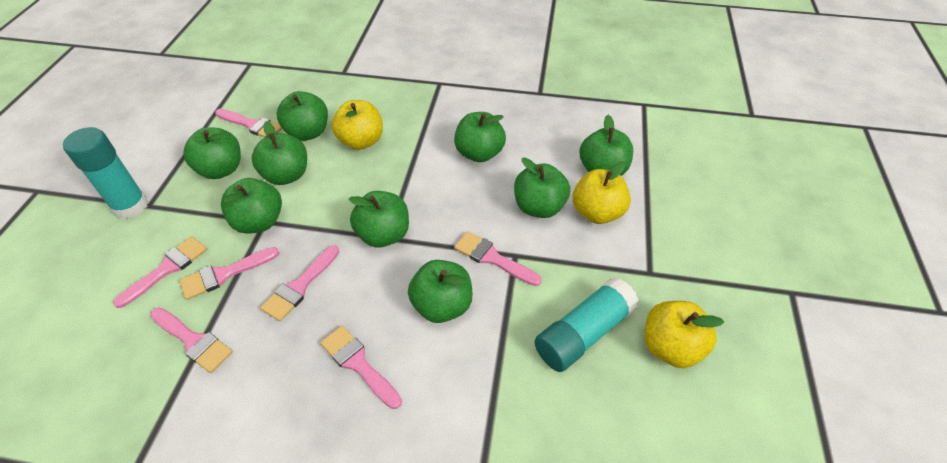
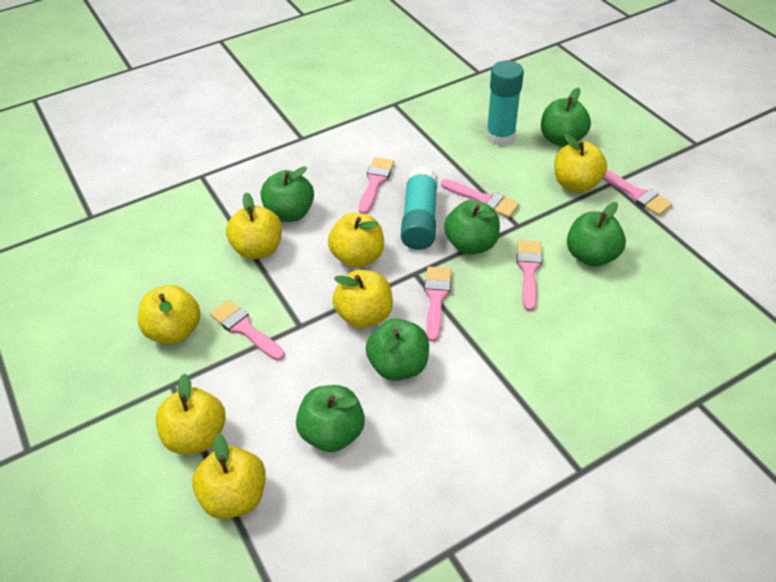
green apple: 9 -> 6
pink brush: 7 -> 6
yellow apple: 3 -> 7

